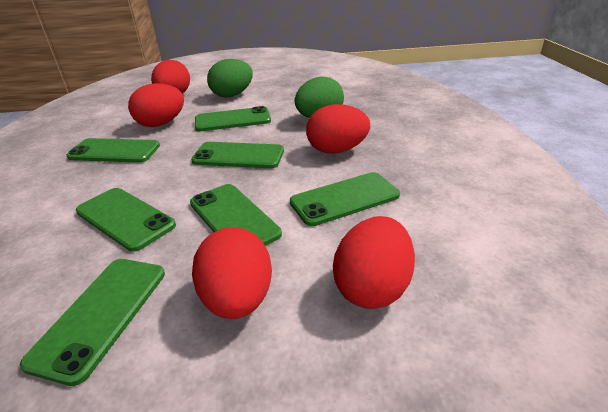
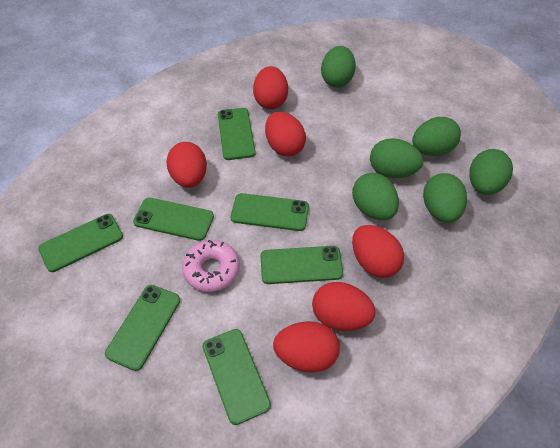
green egg: 2 -> 6
pink donut: 0 -> 1
red egg: 5 -> 6

